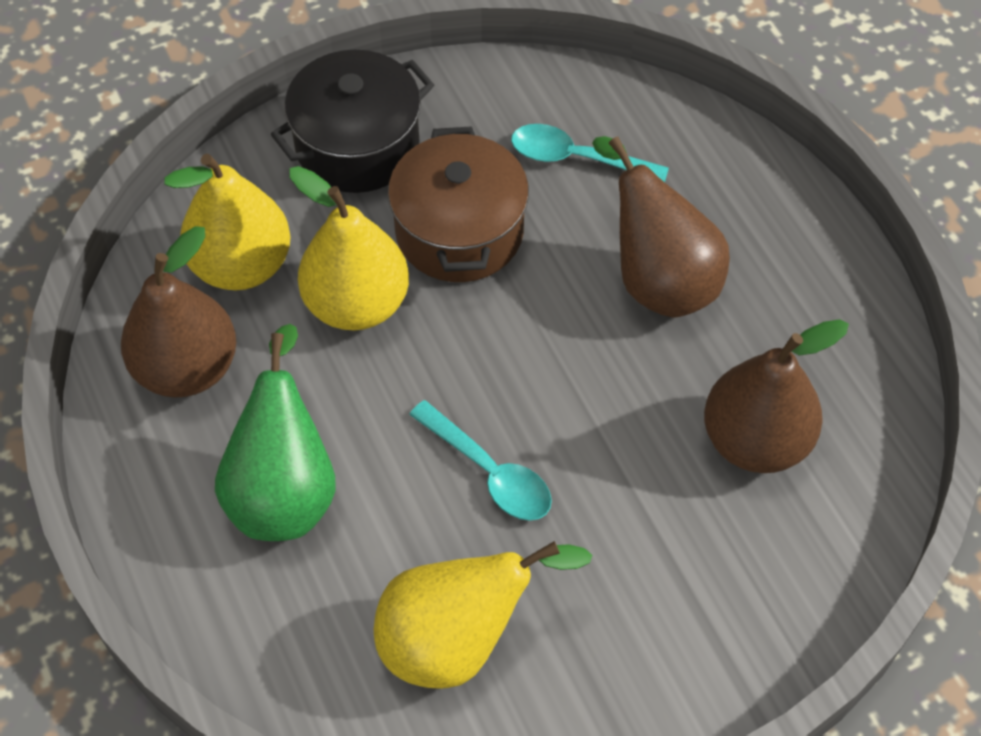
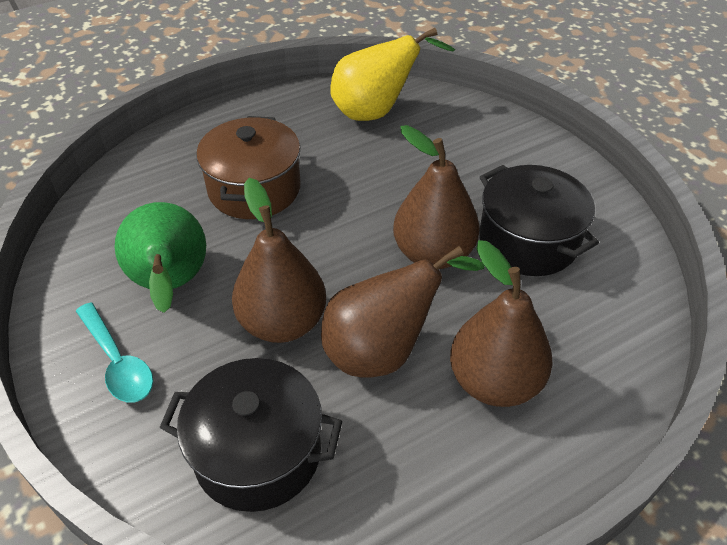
black pot: 1 -> 2
brown pear: 3 -> 4
turquoise spoon: 2 -> 1
yellow pear: 3 -> 1

